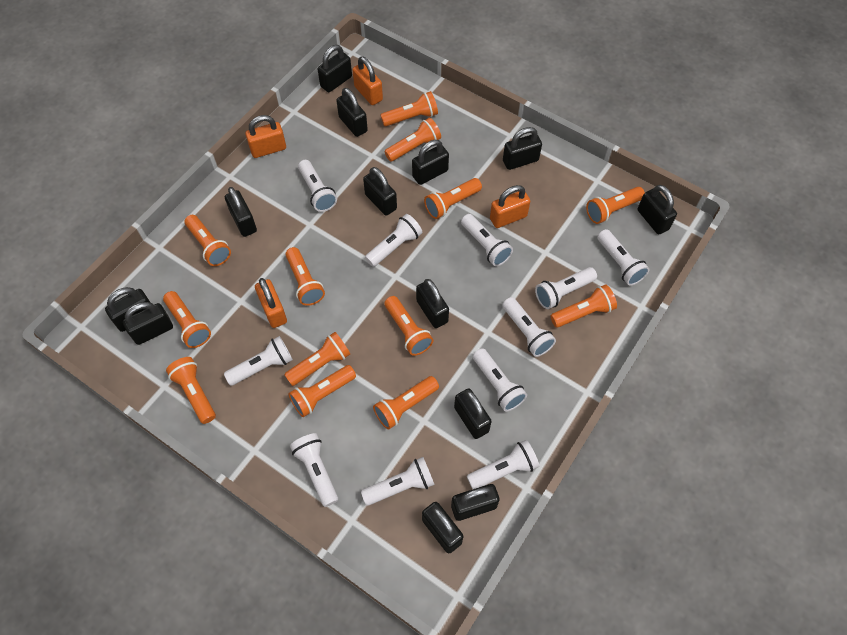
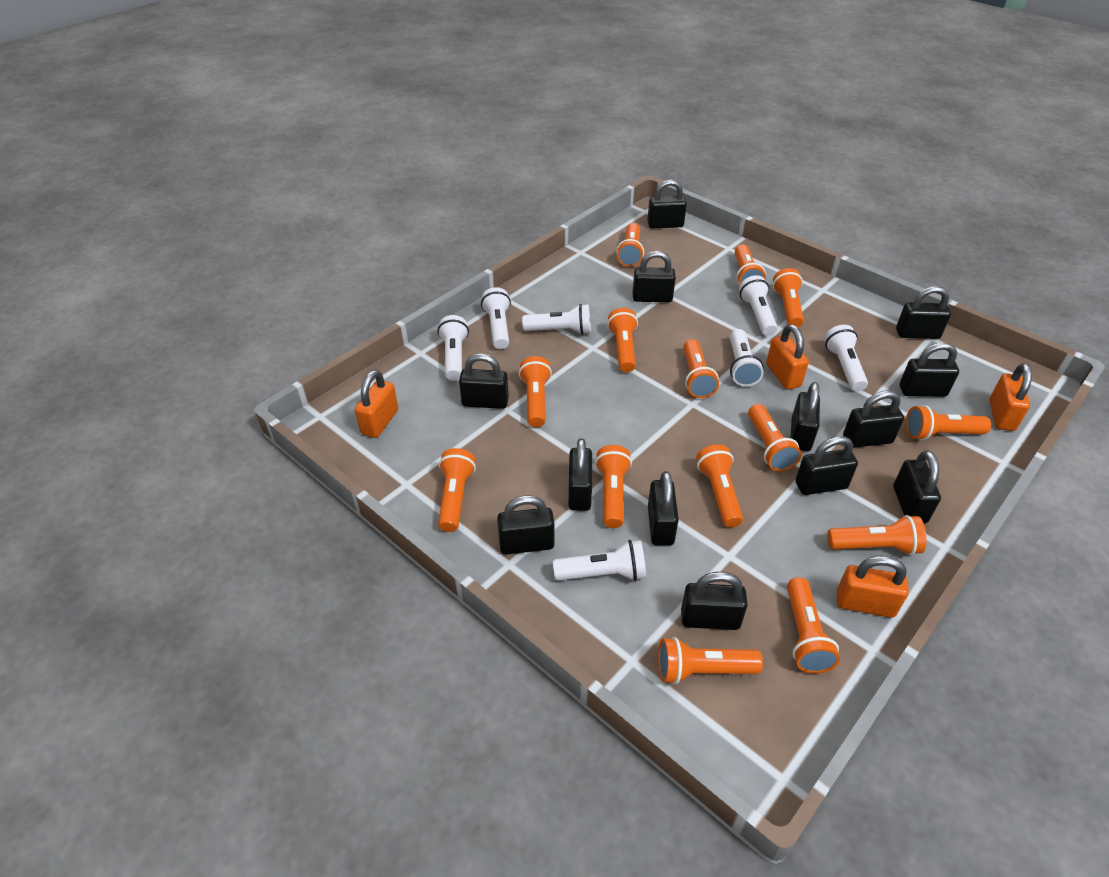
orange flashlight: 13 -> 14
white flashlight: 11 -> 7

